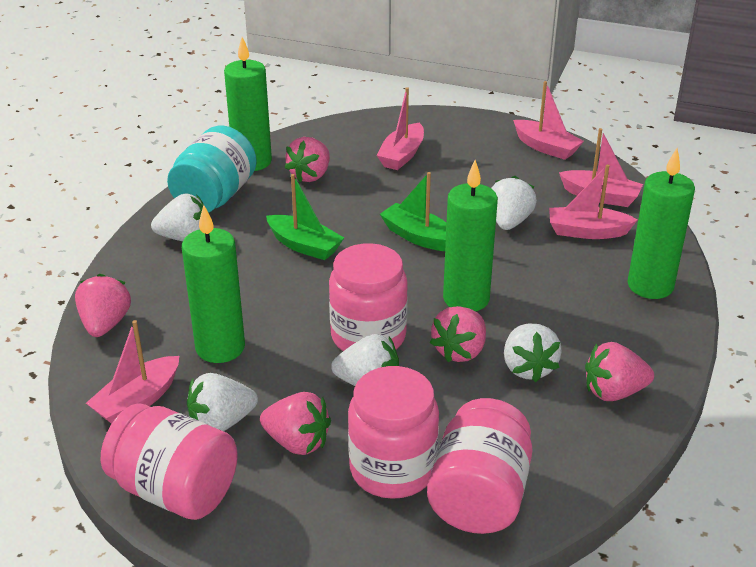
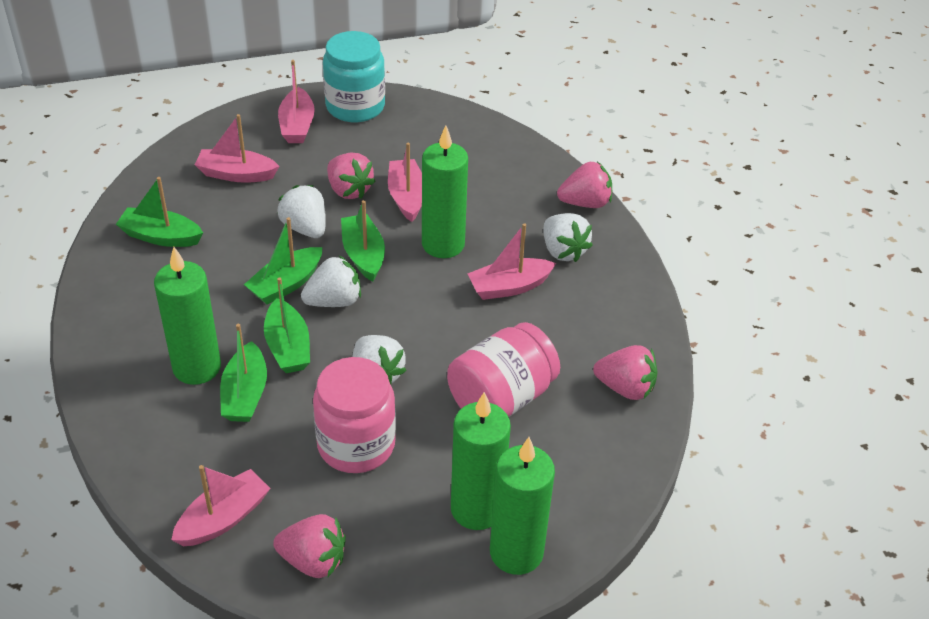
green boat: 2 -> 5
pink jar: 4 -> 2
pink strawberry: 5 -> 4
white strawberry: 5 -> 4

